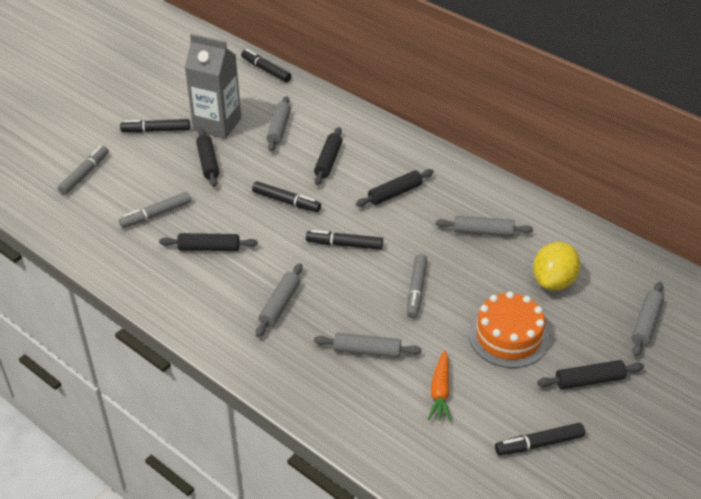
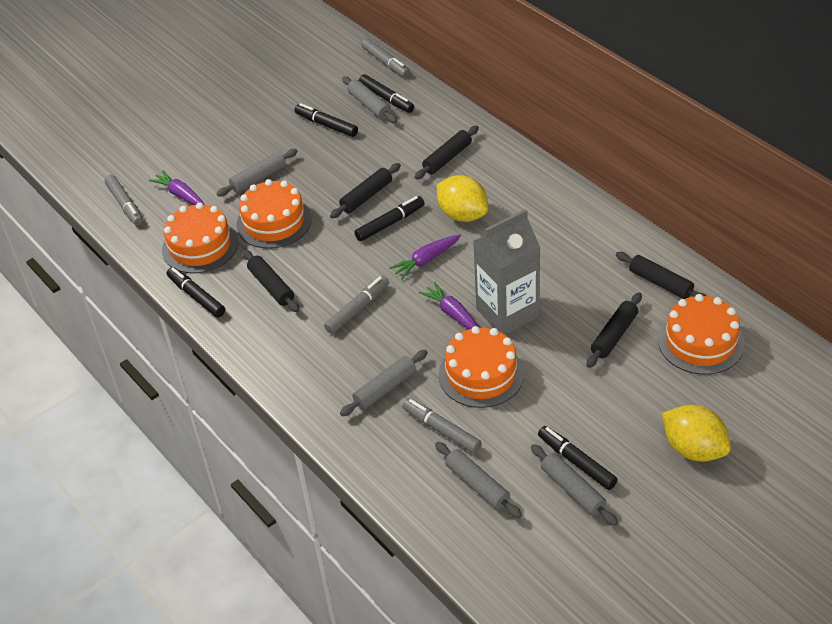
grey marker: 3 -> 4
orange cake: 1 -> 4
orange carrot: 1 -> 0
purple carrot: 0 -> 3
yellow lemon: 1 -> 2

